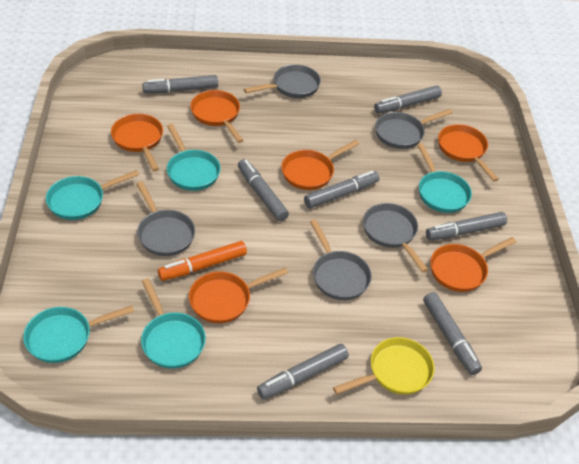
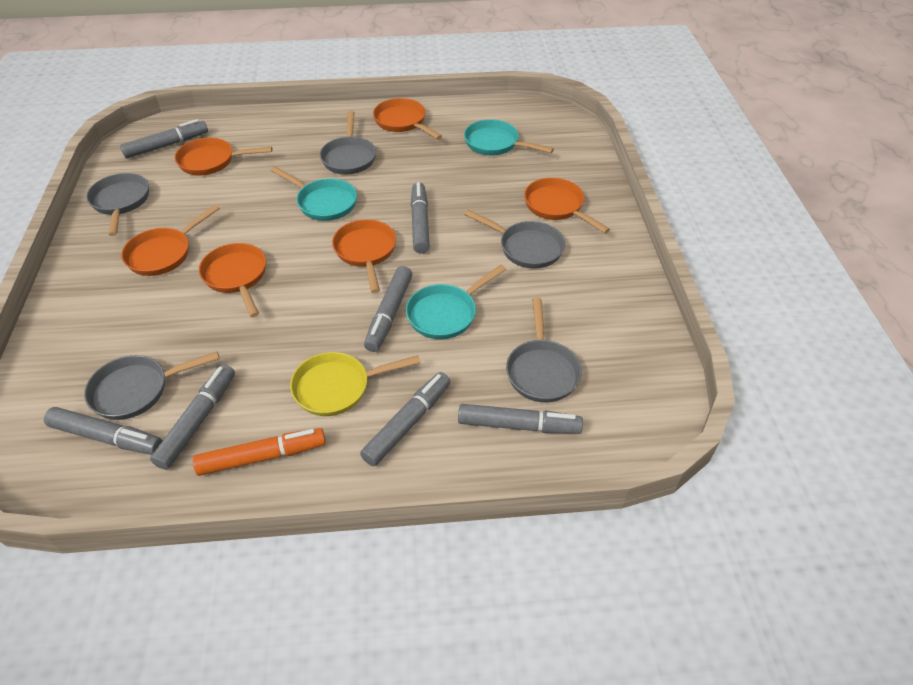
turquoise pan: 5 -> 3

